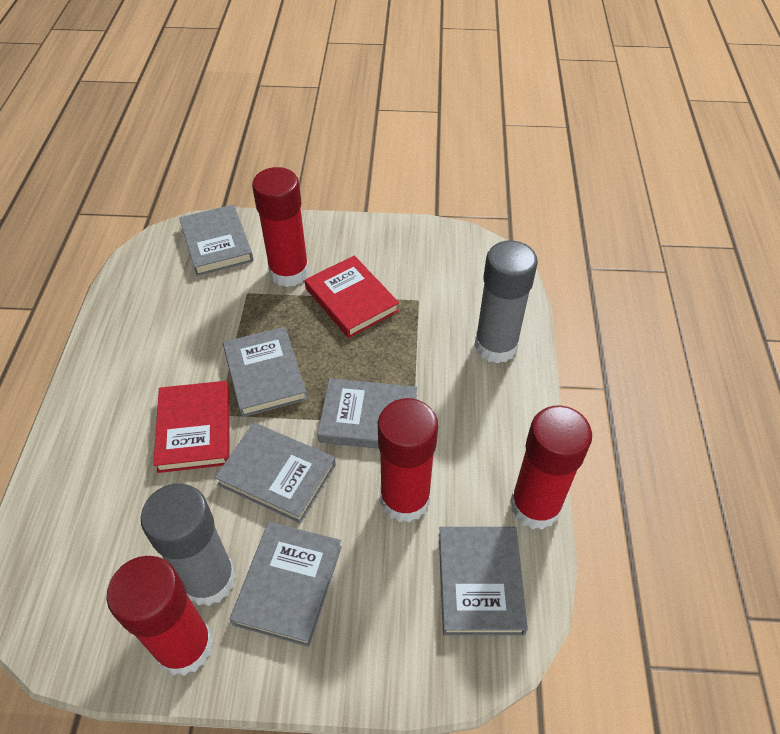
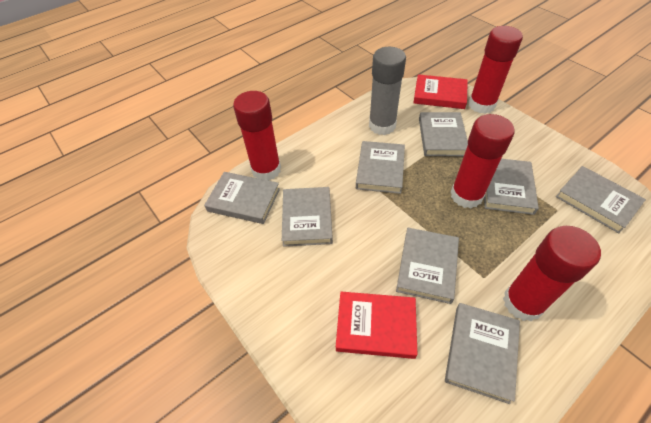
grey book: 6 -> 8
grey glue stick: 2 -> 1

